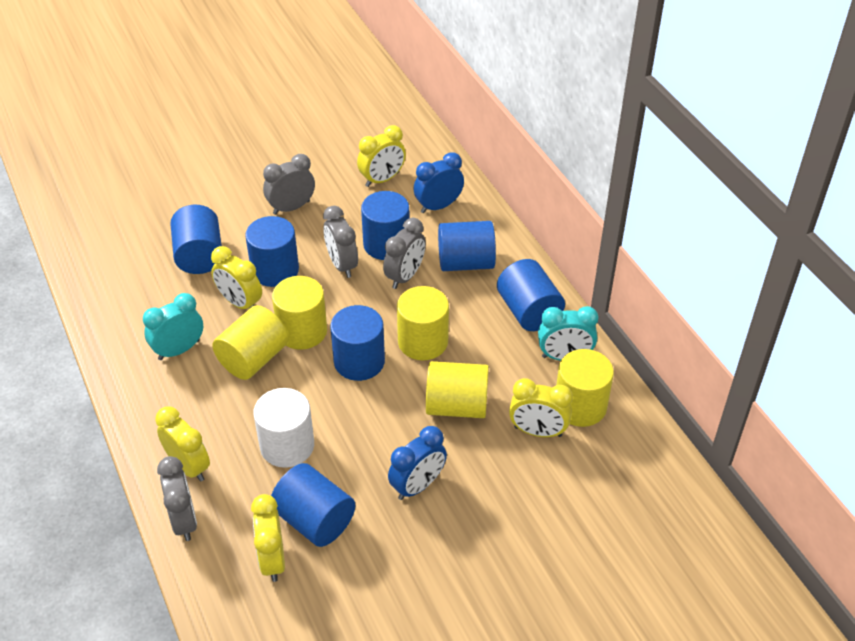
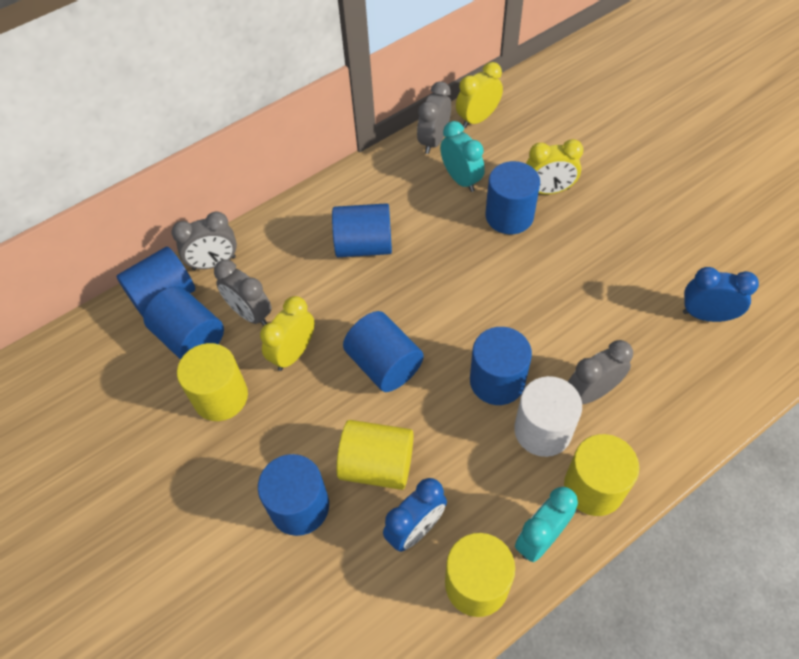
yellow clock: 5 -> 3
yellow cylinder: 5 -> 4

